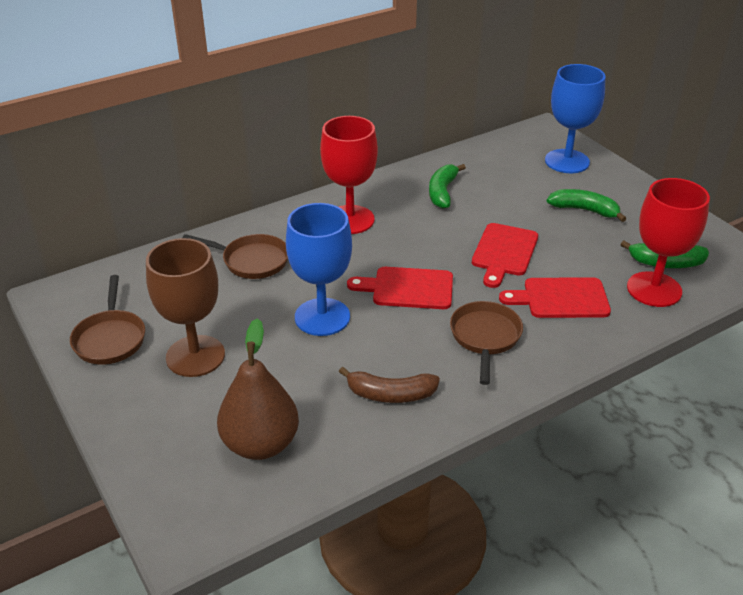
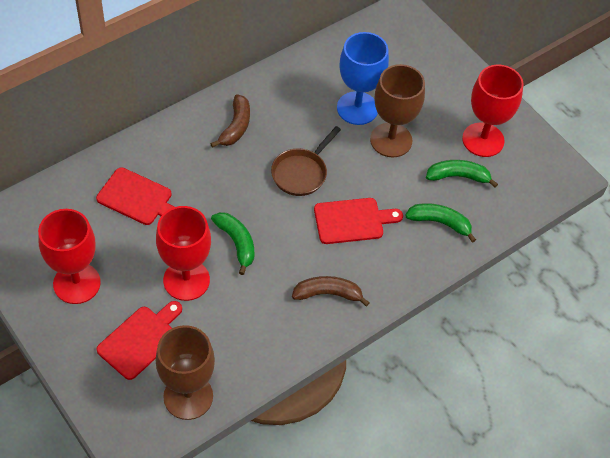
blue goblet: 2 -> 1
brown banana: 1 -> 2
brown goblet: 1 -> 2
brown pan: 3 -> 1
brown pear: 1 -> 0
red goblet: 2 -> 3

